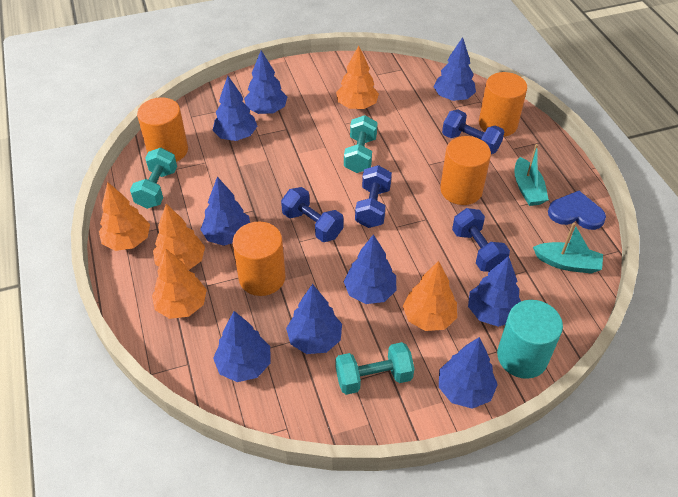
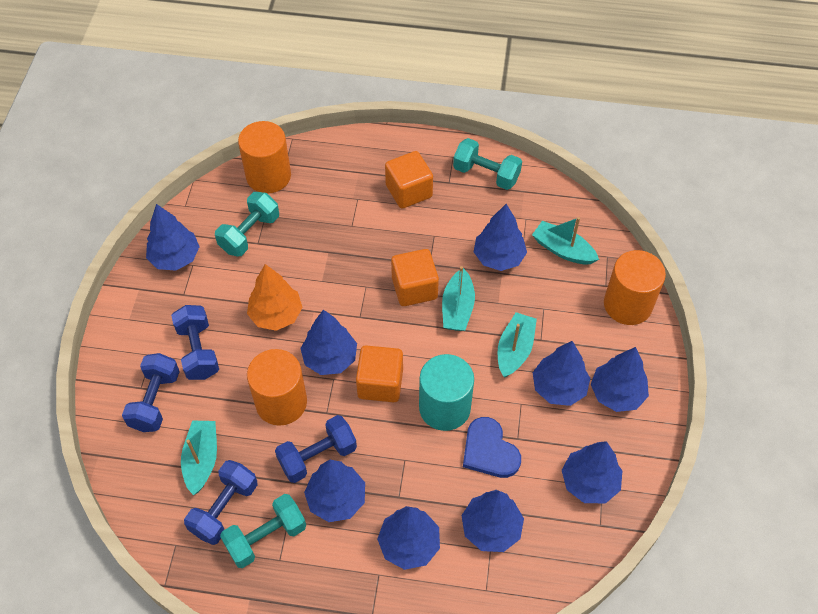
orange cube: 0 -> 3
orange cylinder: 4 -> 3
orange tree: 5 -> 1
turquoise boat: 2 -> 4

